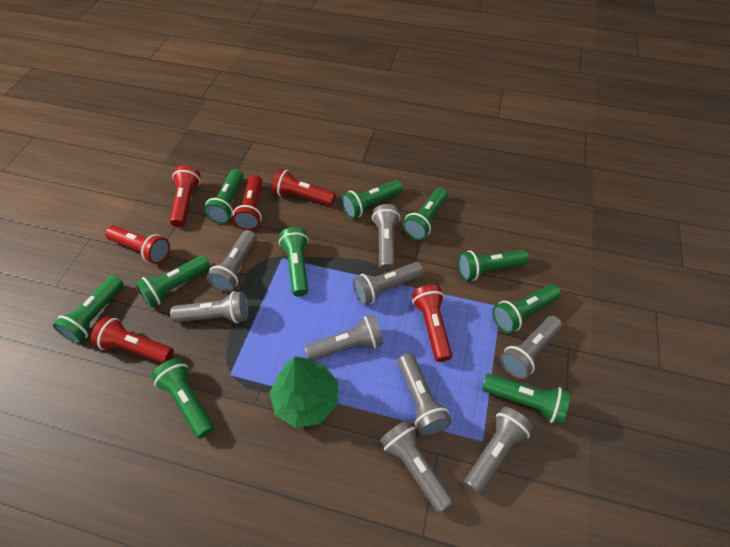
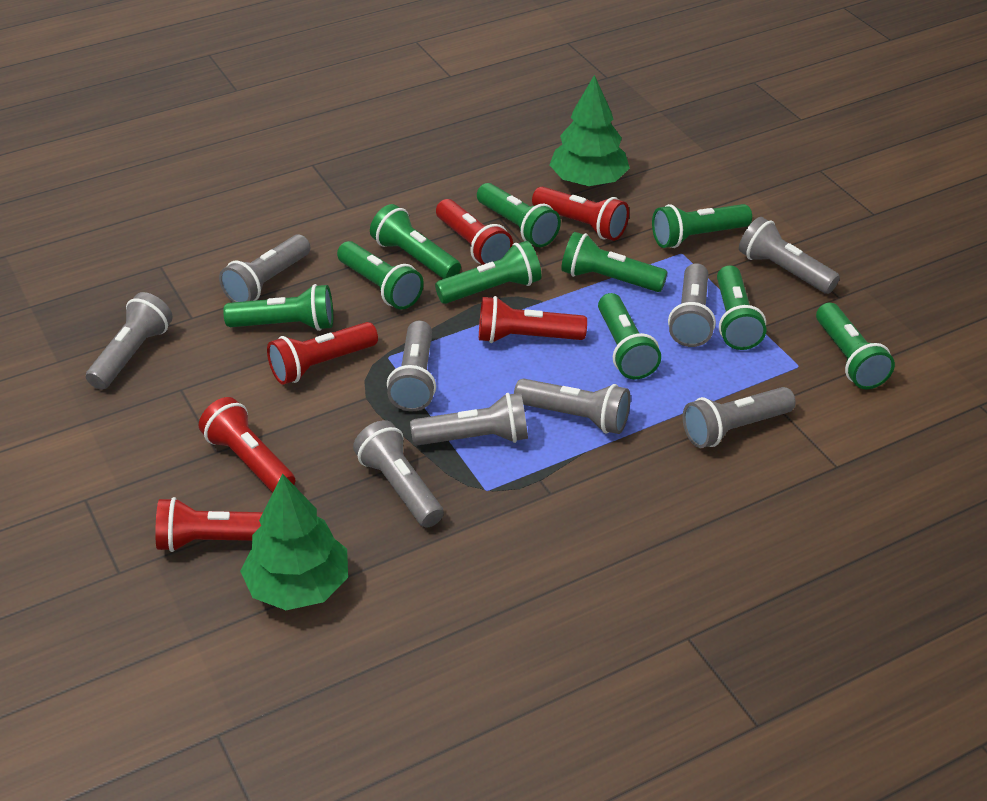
green tree: 1 -> 2

